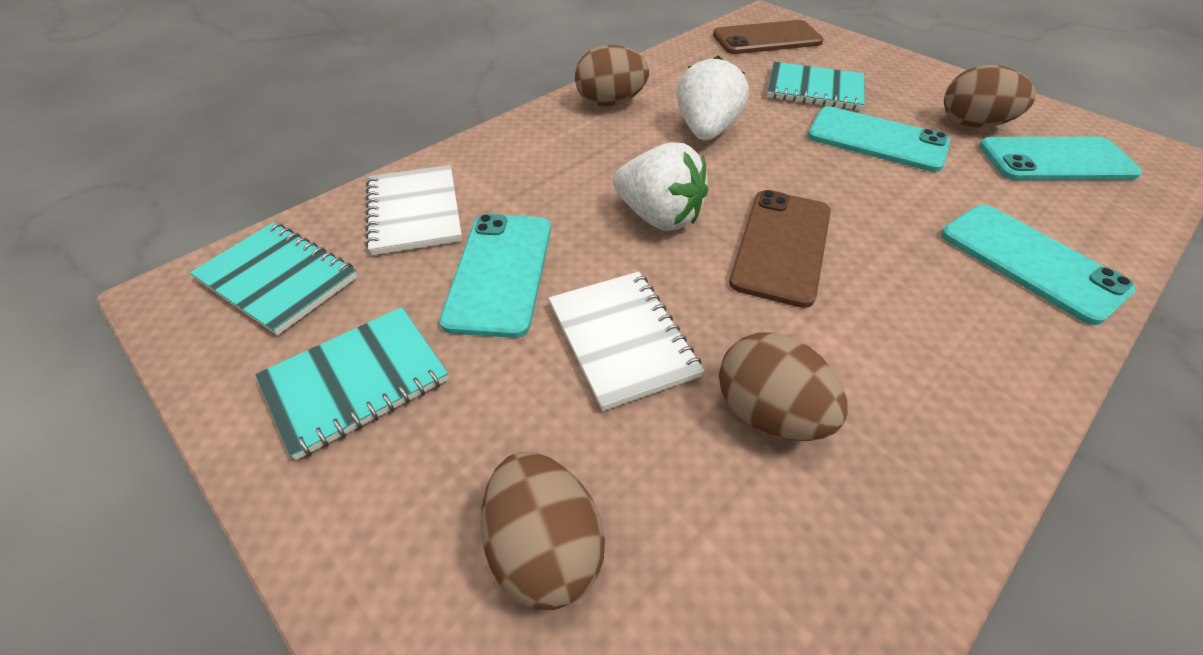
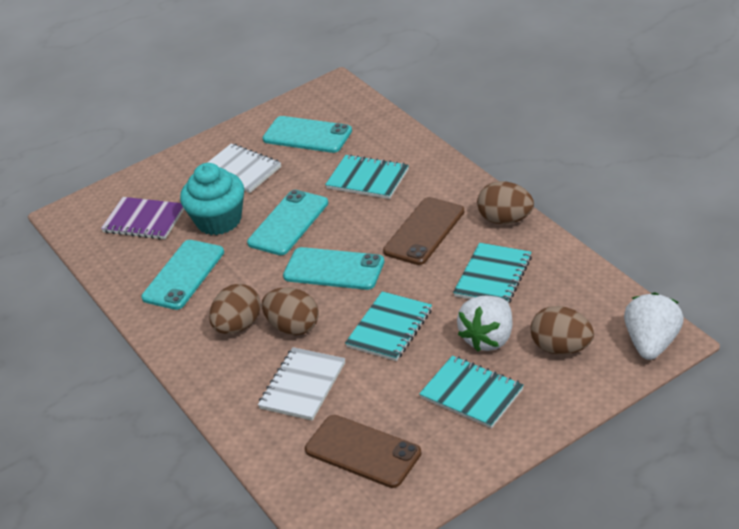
purple notebook: 0 -> 1
turquoise cupcake: 0 -> 1
turquoise notebook: 3 -> 4

